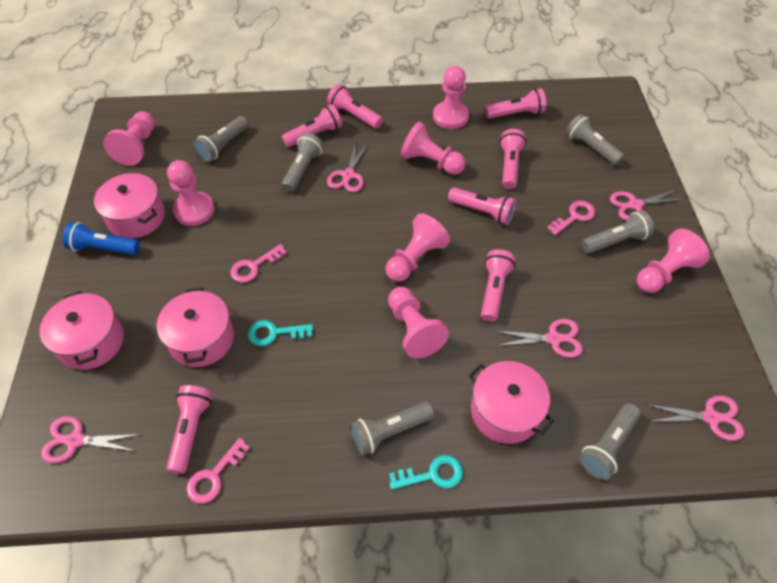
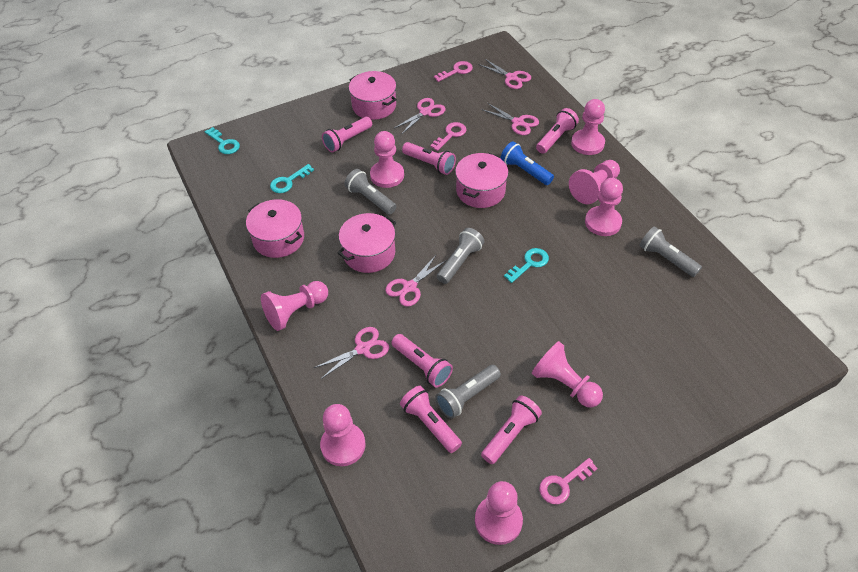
grey flashlight: 6 -> 4
pink flashlight: 7 -> 6
pink pawn: 7 -> 8
turquoise key: 2 -> 3

